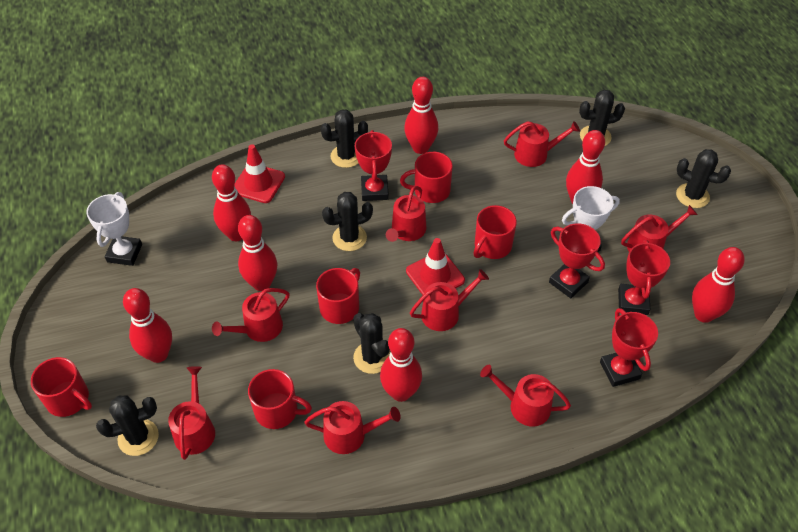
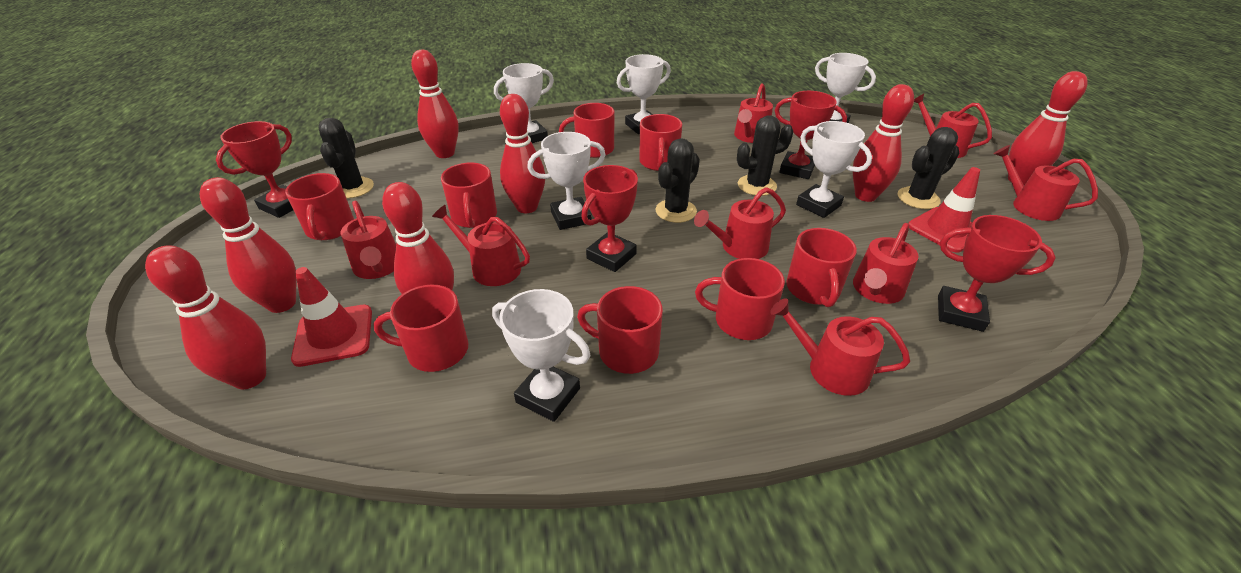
black cactus: 6 -> 4
red mug: 5 -> 8
white trophy: 2 -> 6

